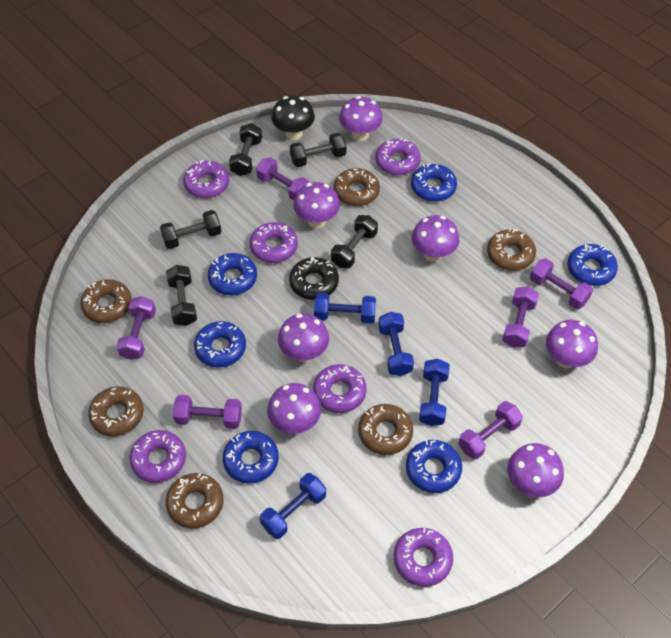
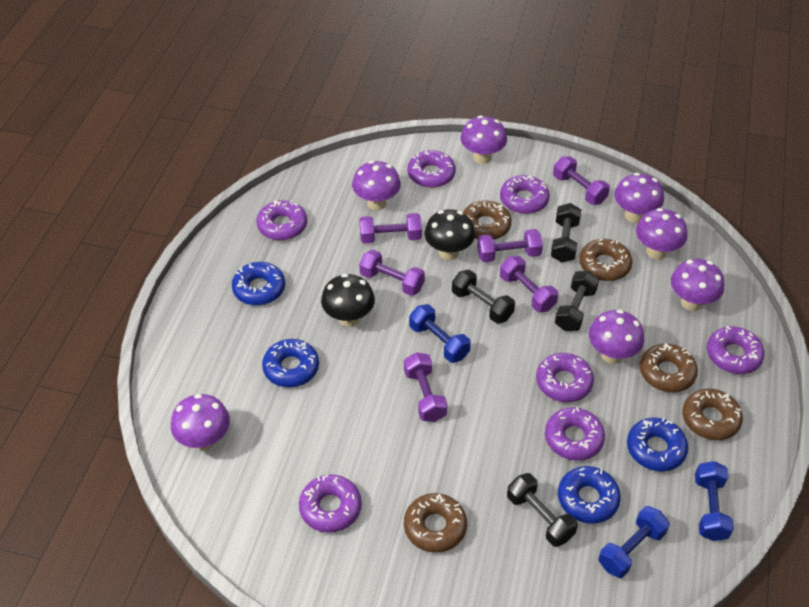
black donut: 1 -> 0
black dumbbell: 5 -> 4
black mushroom: 1 -> 2
blue donut: 6 -> 4
blue dumbbell: 4 -> 3
brown donut: 6 -> 5
purple donut: 6 -> 7

